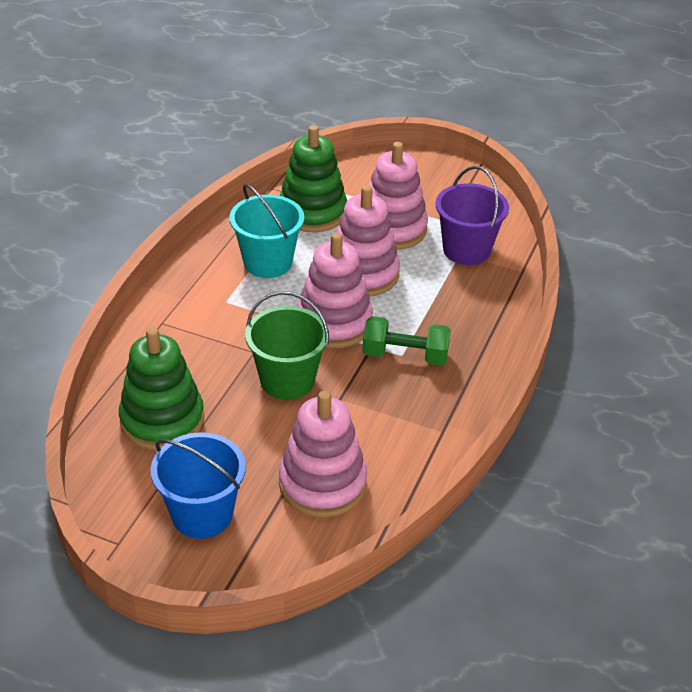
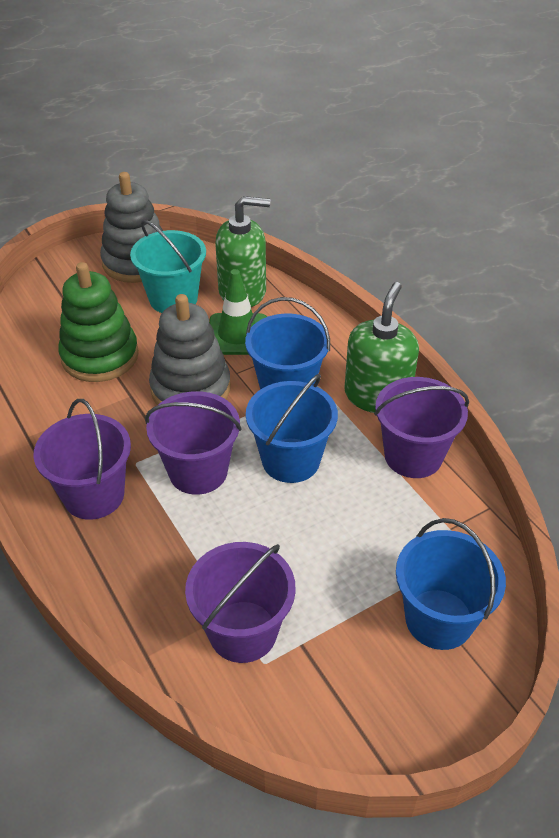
blue bucket: 1 -> 3
green bucket: 1 -> 0
green dumbbell: 1 -> 0
green soap dispenser: 0 -> 2
green stacking toy: 2 -> 1
green traffic cone: 0 -> 1
grey stacking toy: 0 -> 2
pink stacking toy: 4 -> 0
purple bucket: 1 -> 4

